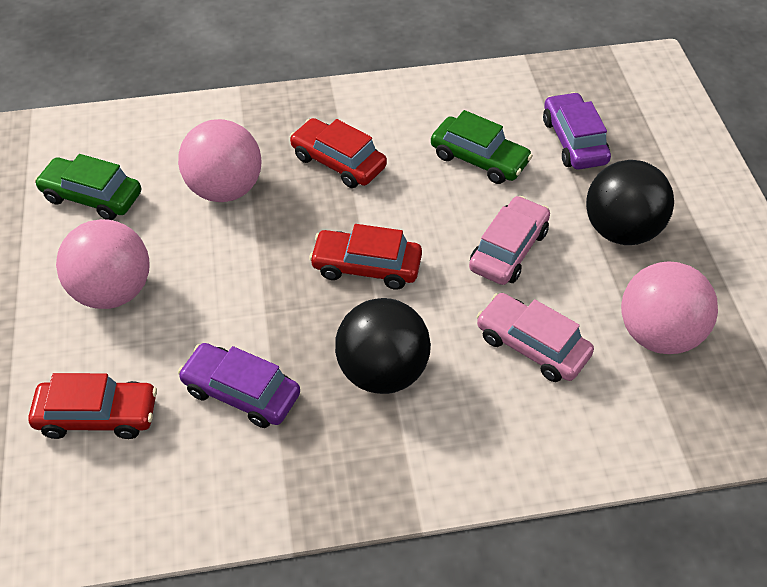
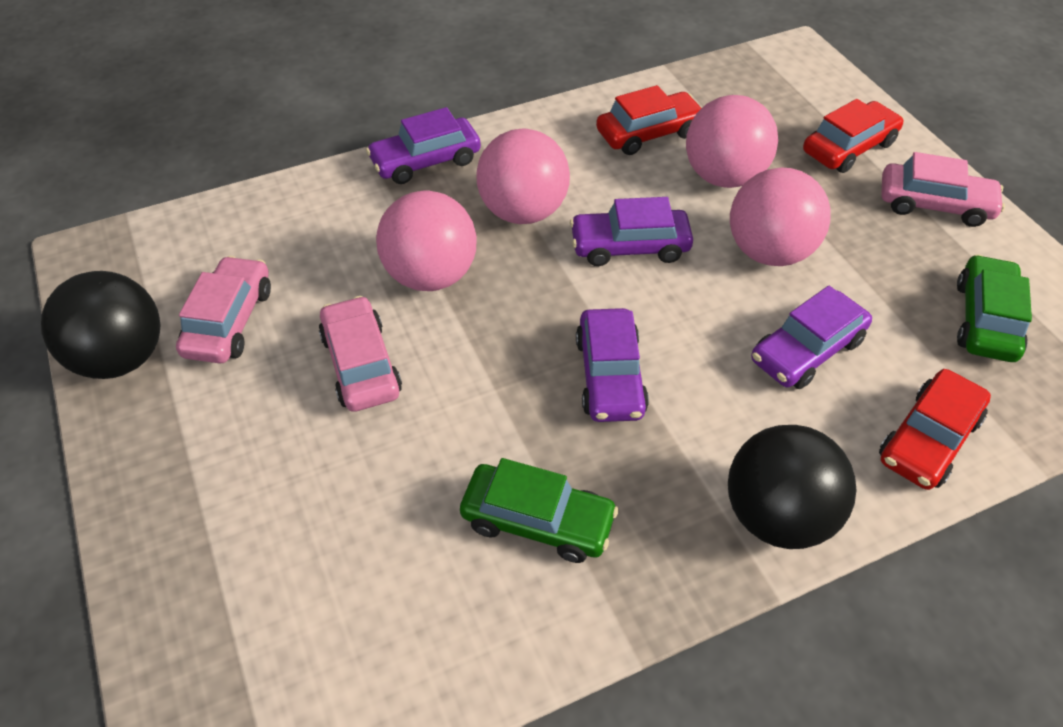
pink ball: 3 -> 4
pink car: 2 -> 3
purple car: 2 -> 4

